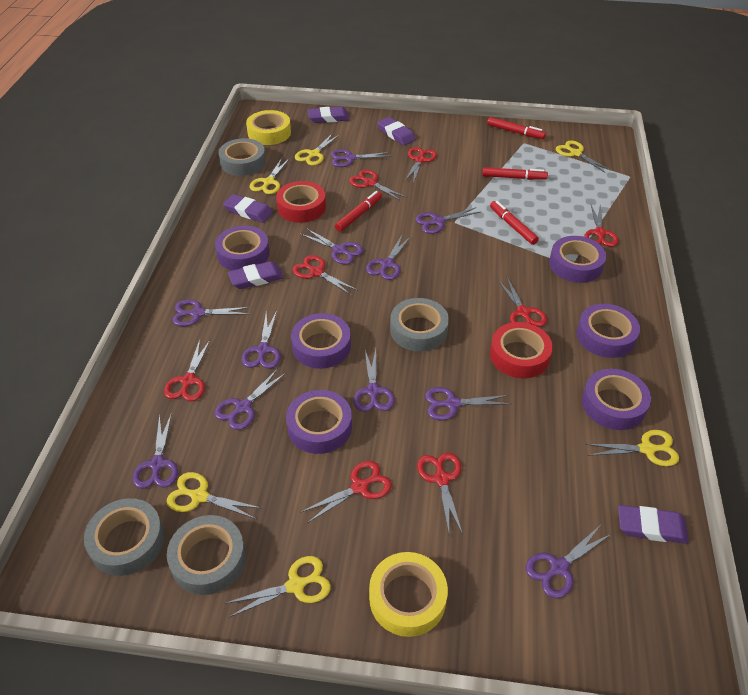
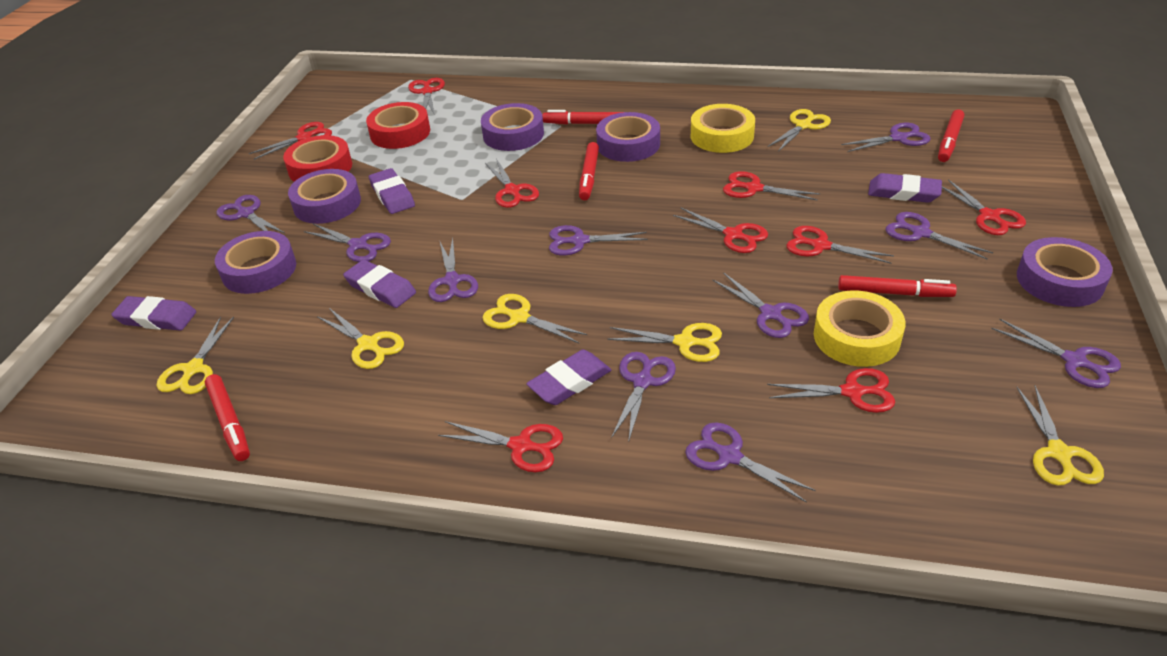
grey tape: 4 -> 0
purple scissors: 11 -> 10
purple tape: 6 -> 5
red marker: 4 -> 5
red scissors: 8 -> 9

